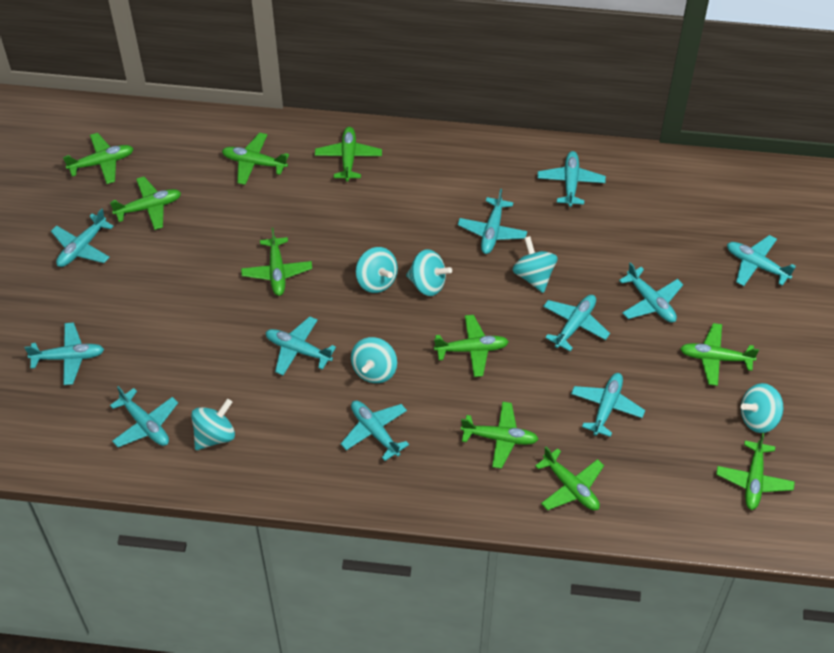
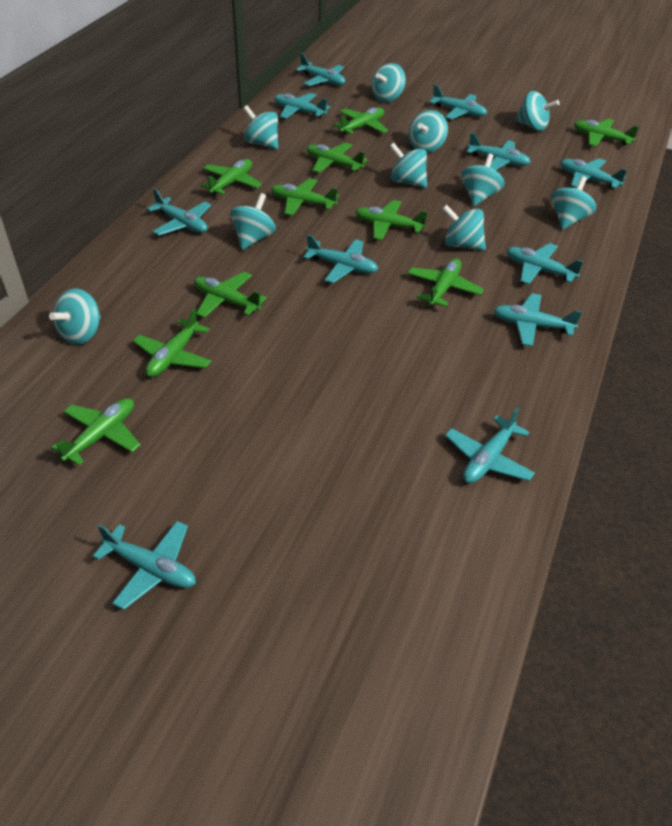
turquoise spinning top: 6 -> 10

